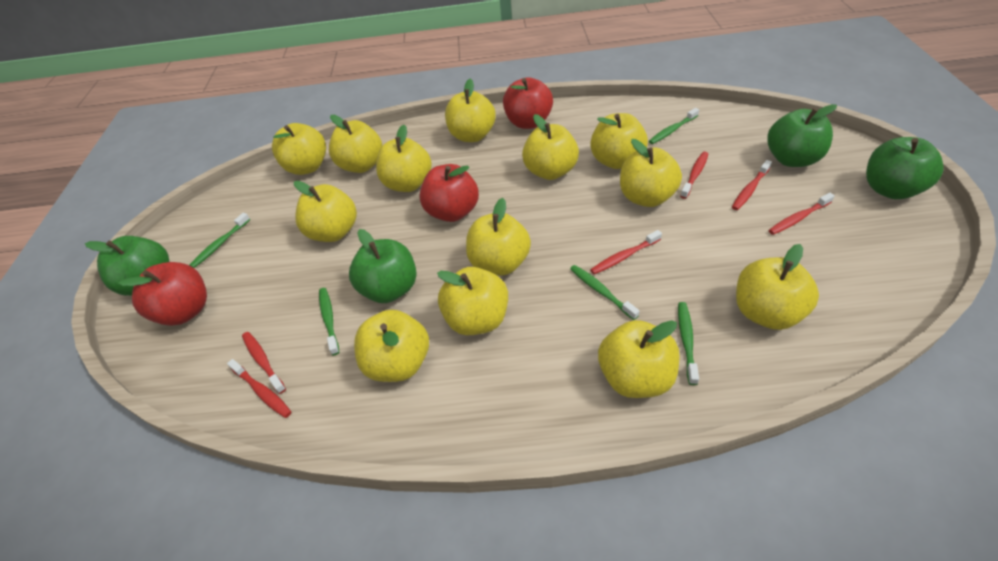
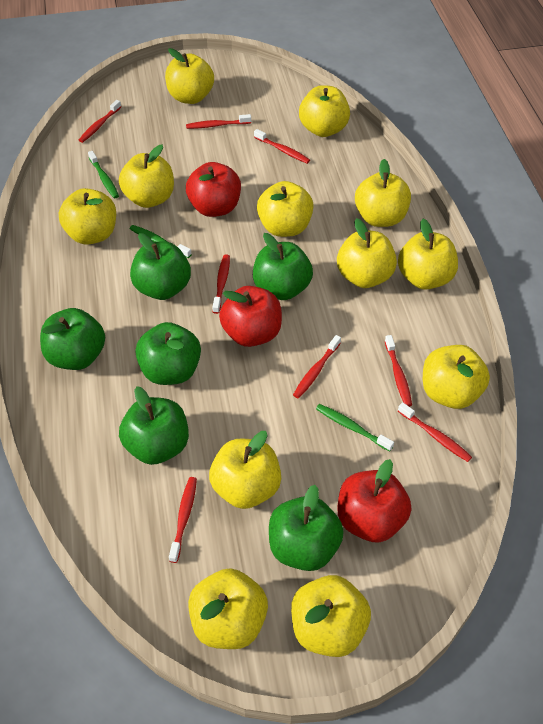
green apple: 4 -> 6
green toothbrush: 5 -> 3
red toothbrush: 6 -> 8
yellow apple: 13 -> 12

